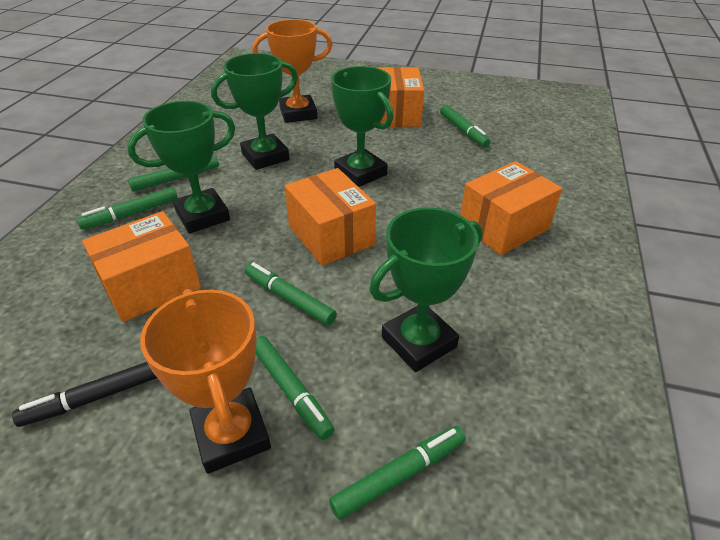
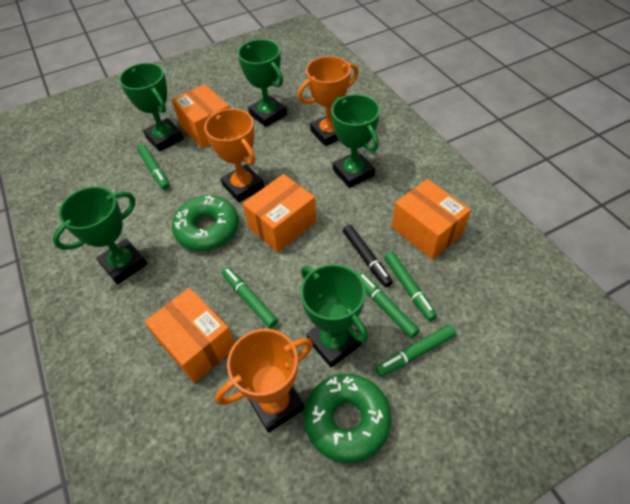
green donut: 0 -> 2
green marker: 6 -> 5
green trophy: 4 -> 5
orange trophy: 2 -> 3

